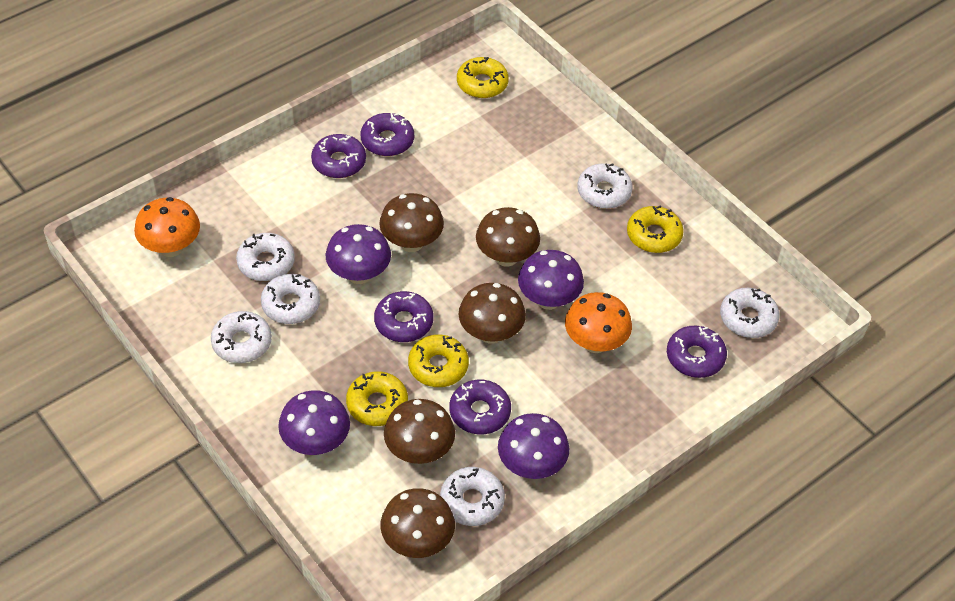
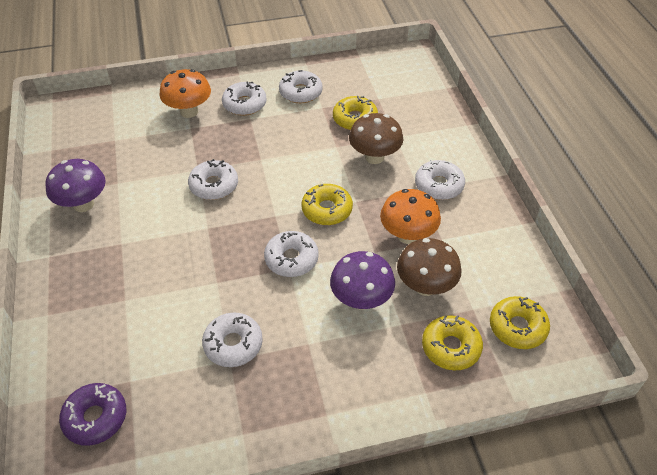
brown mushroom: 5 -> 2
purple donut: 5 -> 1
purple mushroom: 4 -> 2

